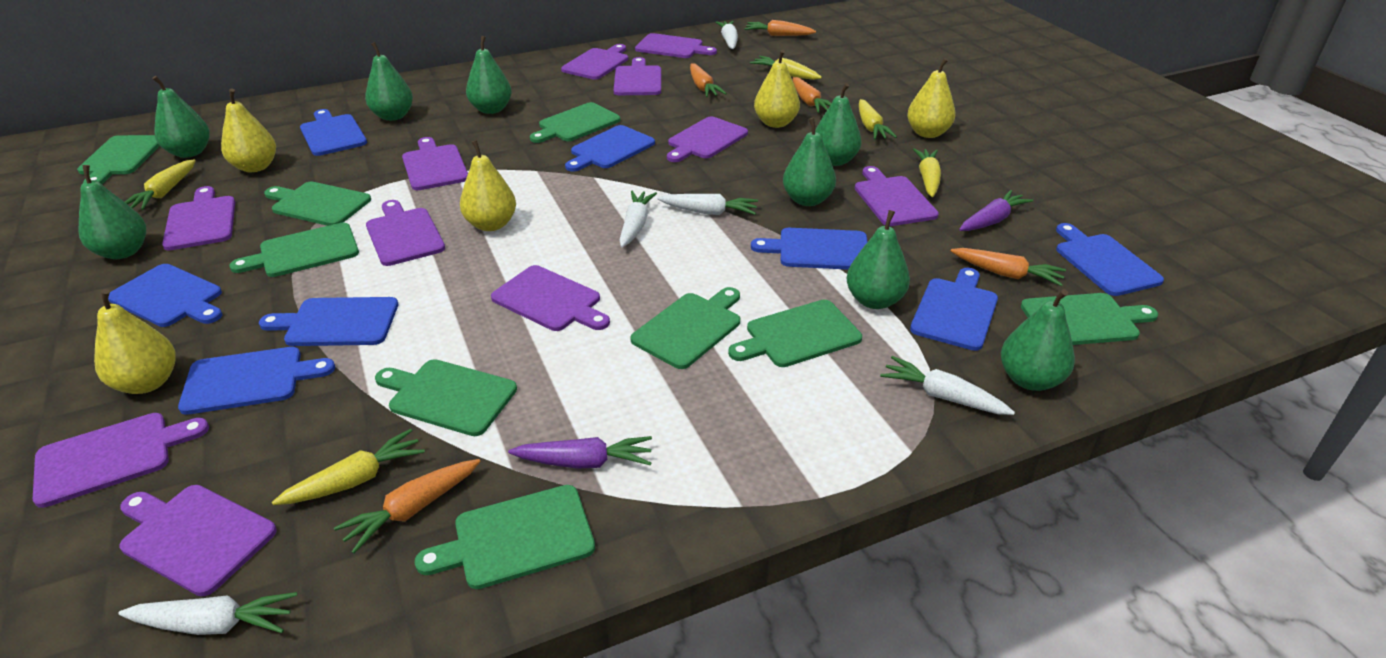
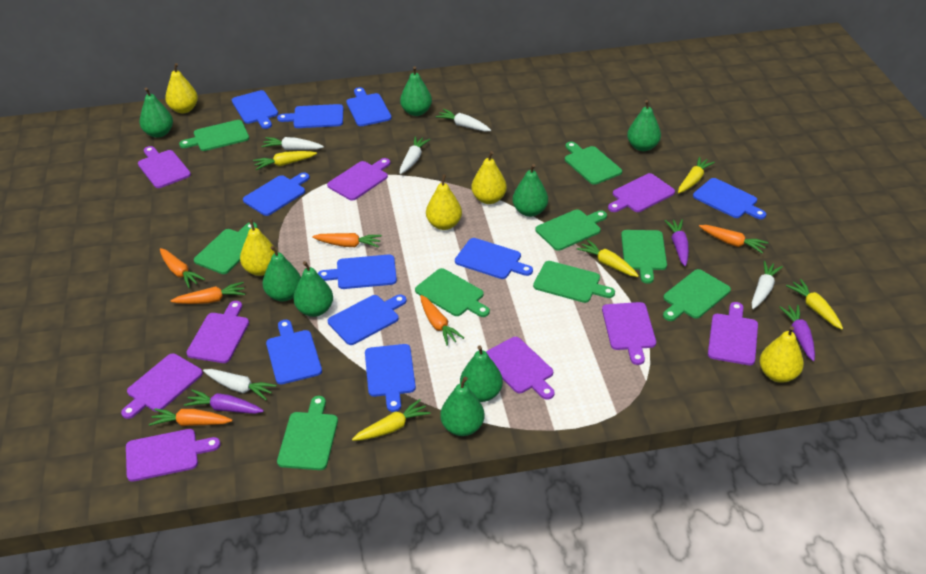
blue cutting board: 8 -> 10
orange carrot: 5 -> 6
purple carrot: 2 -> 3
purple cutting board: 11 -> 9

